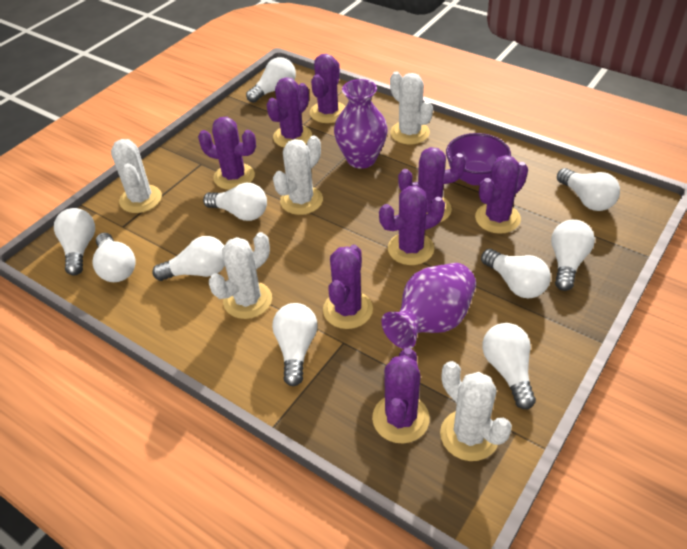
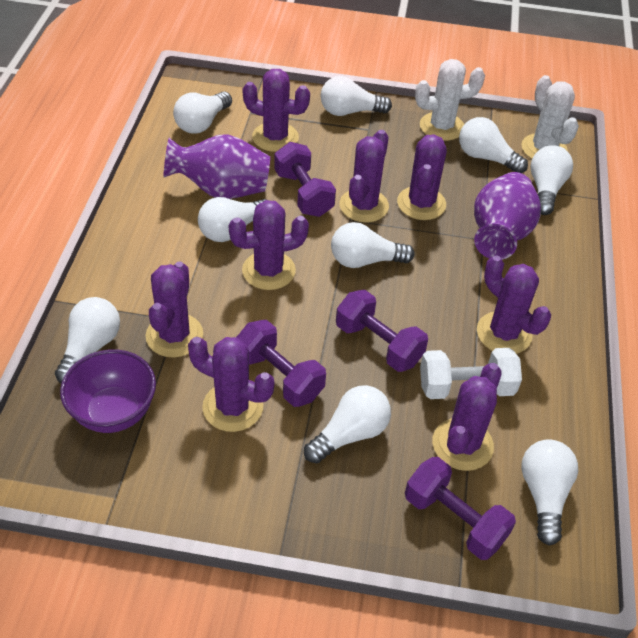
purple dumbbell: 0 -> 4
white cactus: 5 -> 2
white dumbbell: 0 -> 1
white light bulb: 10 -> 9

